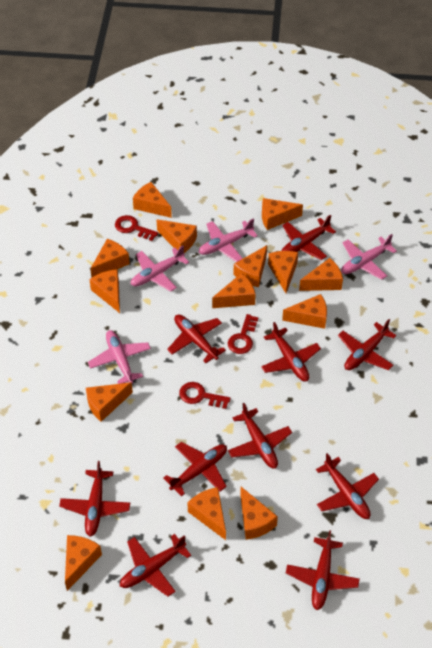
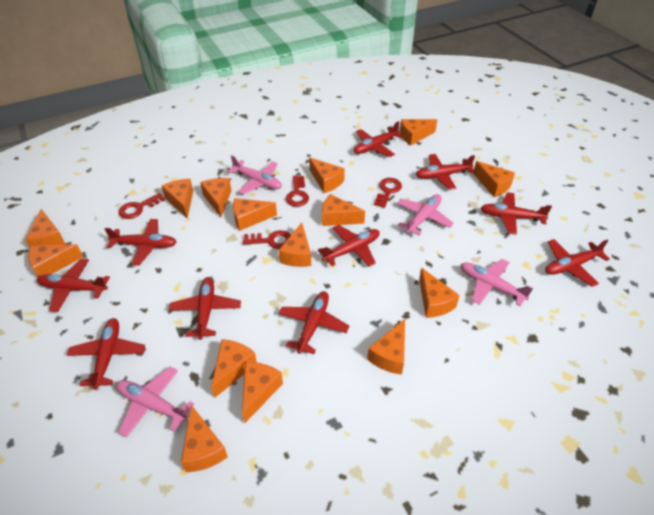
orange cheese: 14 -> 15
red key: 3 -> 4

